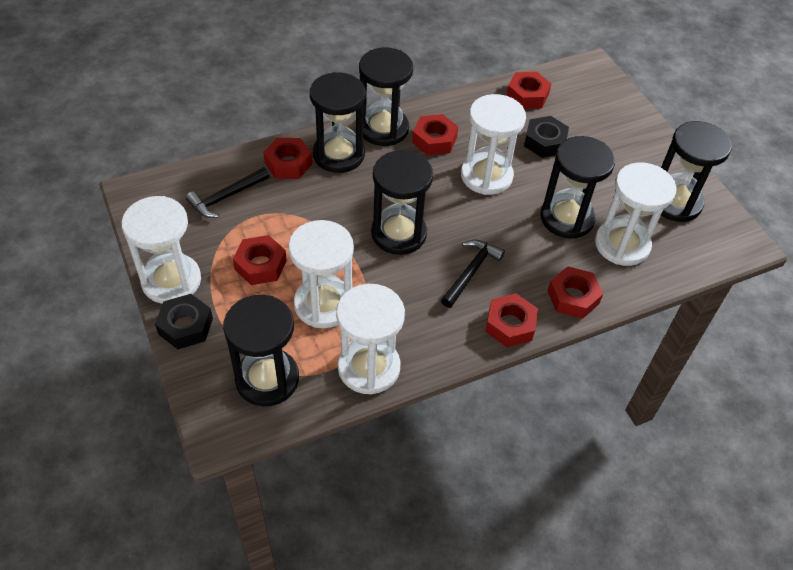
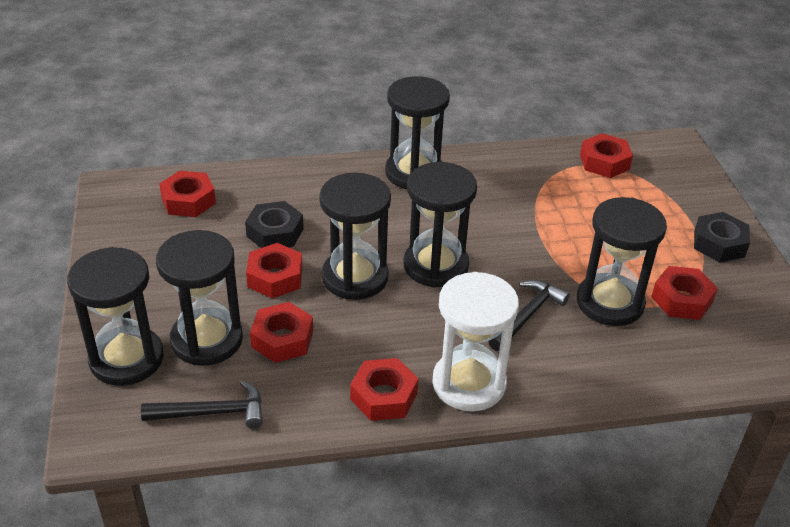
white hourglass: 5 -> 1

